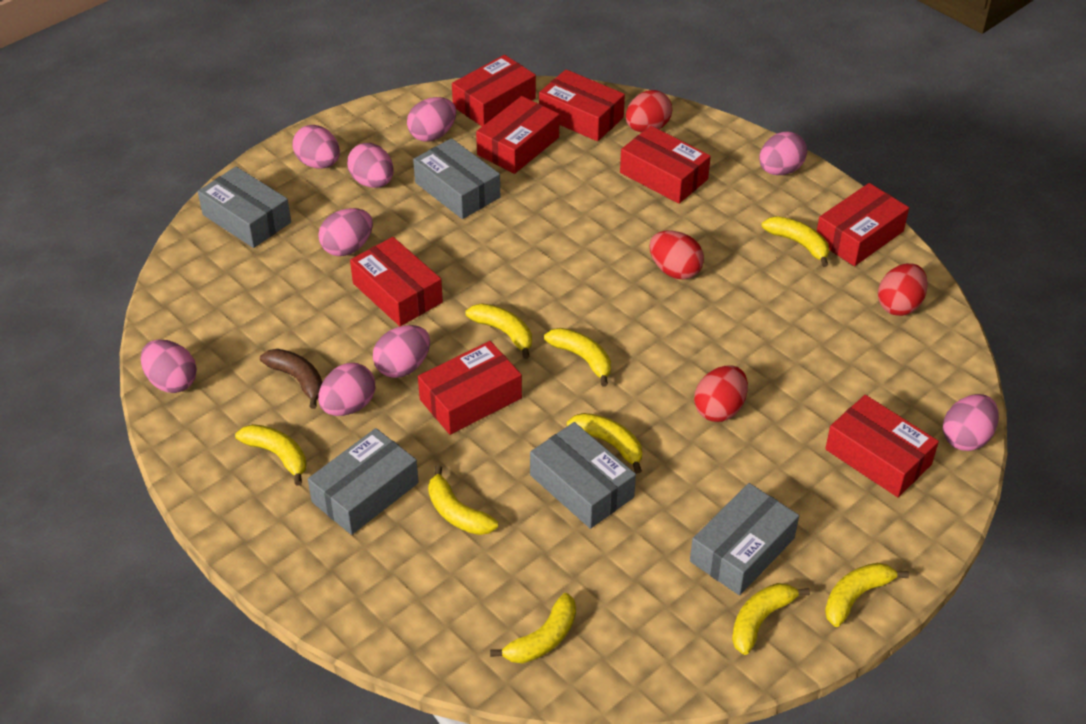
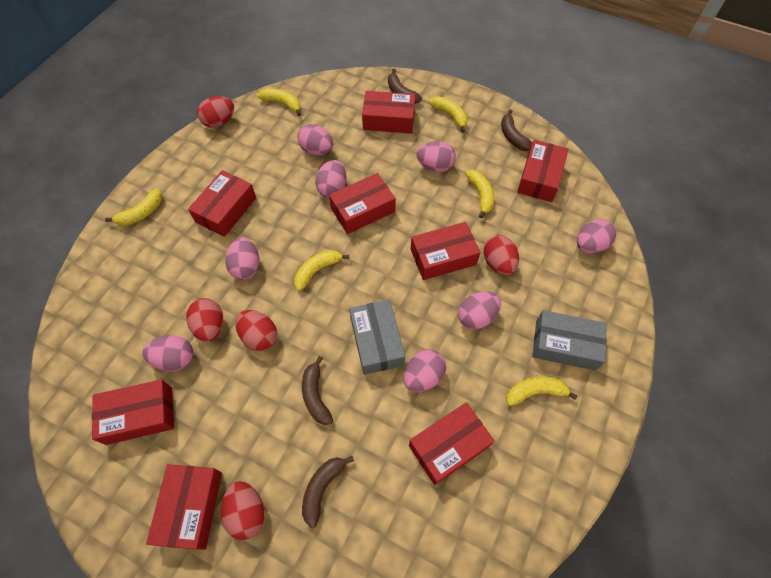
brown banana: 1 -> 4
grey box: 5 -> 2
pink egg: 9 -> 8
red egg: 4 -> 5
yellow banana: 9 -> 6

